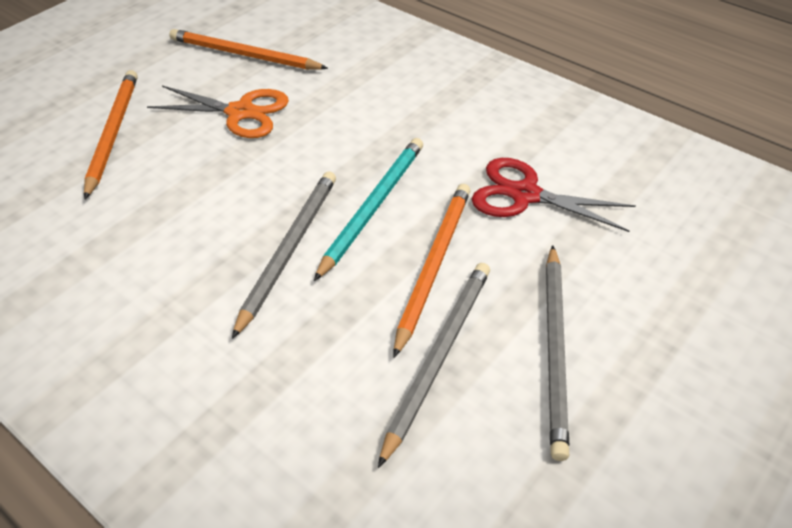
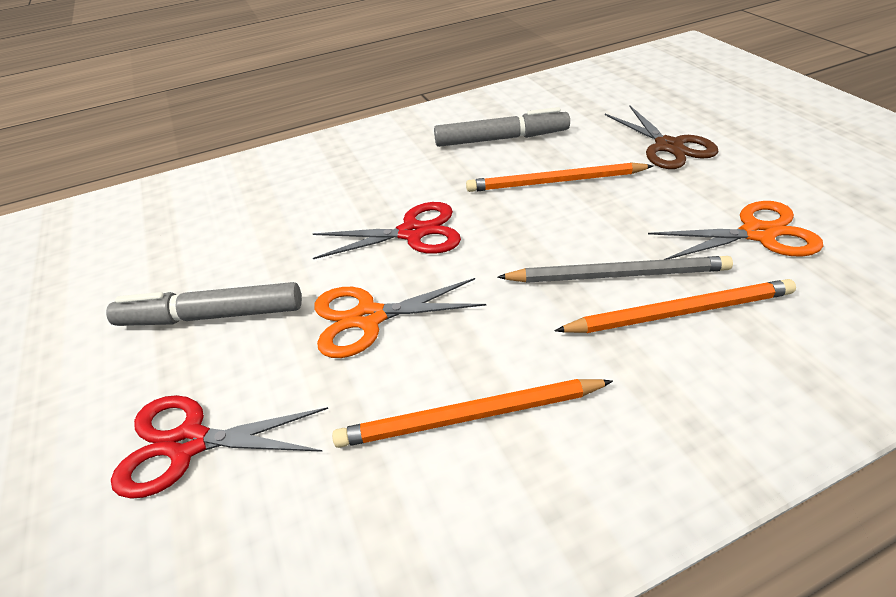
brown scissors: 0 -> 1
grey marker: 0 -> 2
grey pencil: 3 -> 1
orange scissors: 1 -> 2
red scissors: 1 -> 2
turquoise pencil: 1 -> 0

